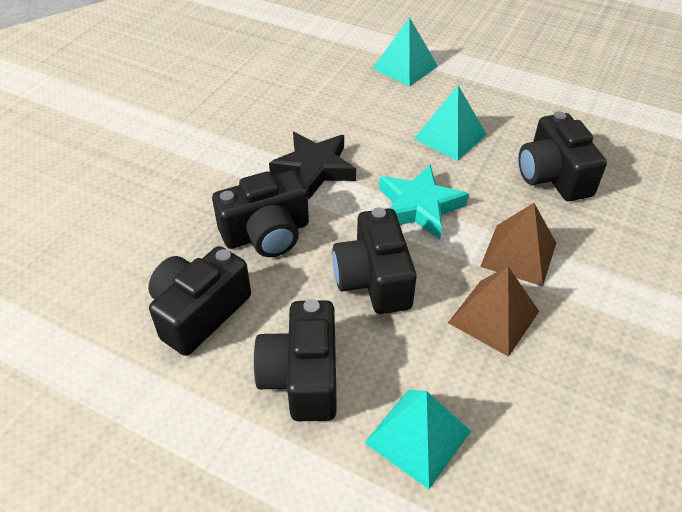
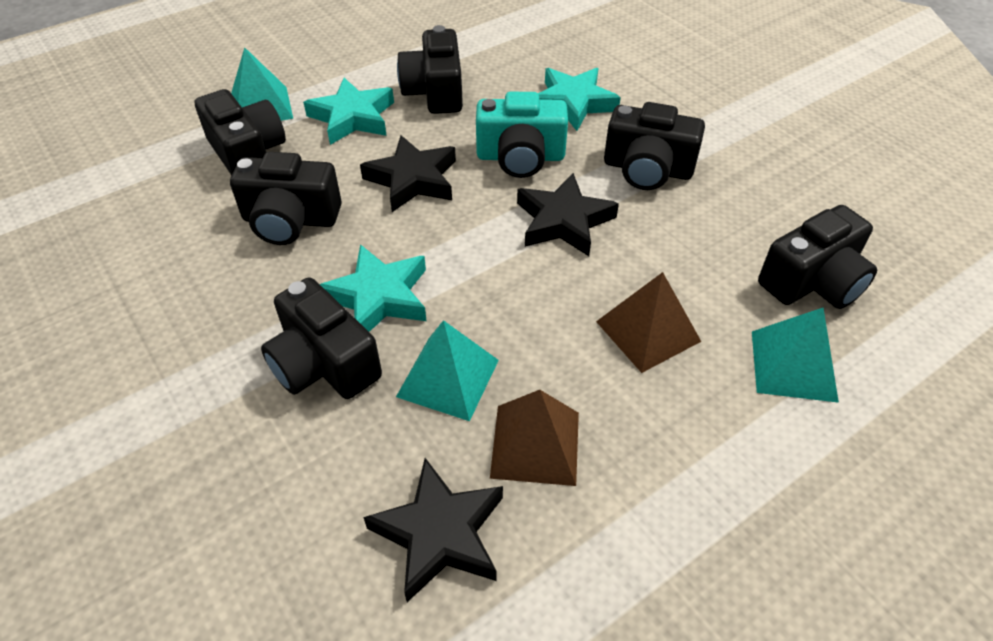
black camera: 5 -> 6
black star: 1 -> 3
turquoise camera: 0 -> 1
turquoise star: 1 -> 3

